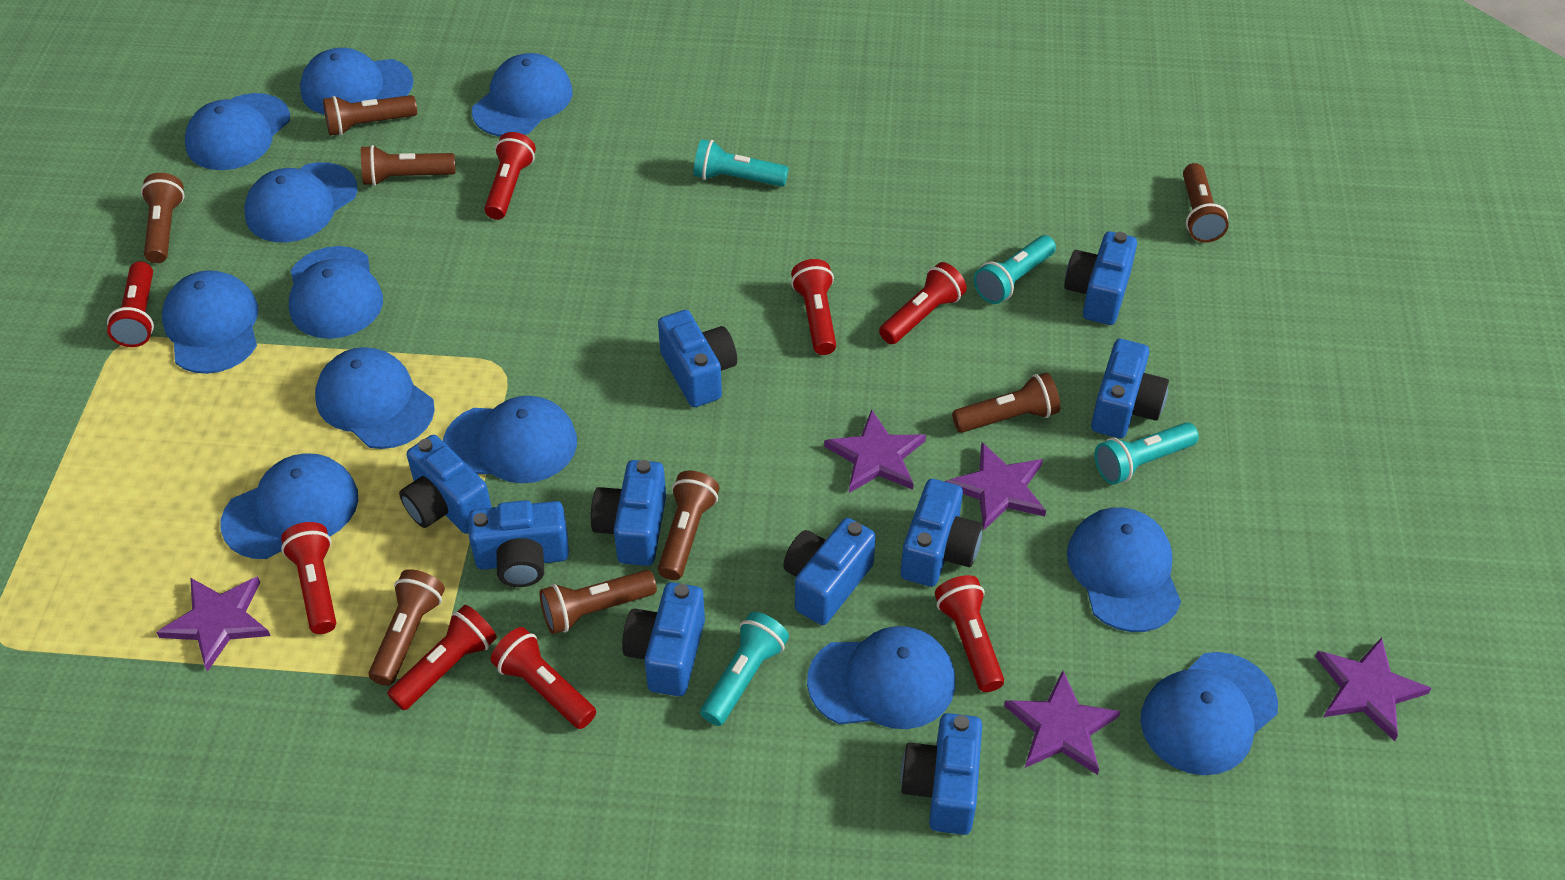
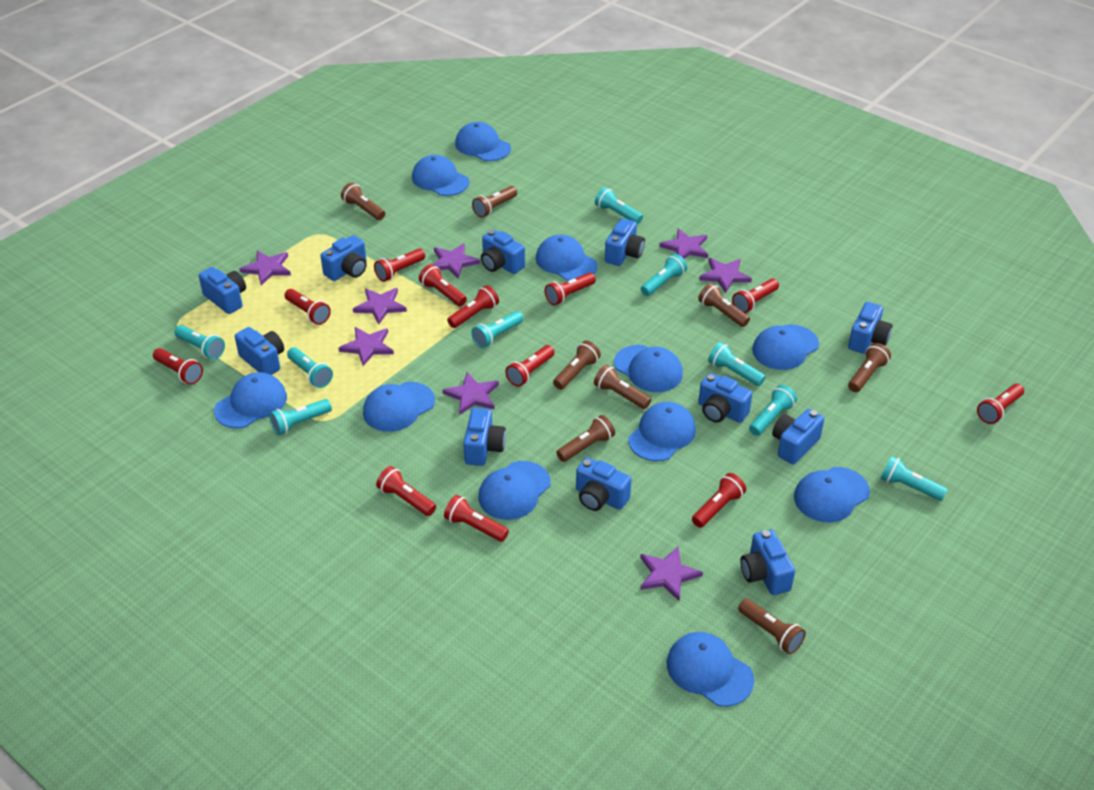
blue camera: 10 -> 11
blue cap: 12 -> 11
purple star: 5 -> 8
red flashlight: 8 -> 12
turquoise flashlight: 4 -> 9

